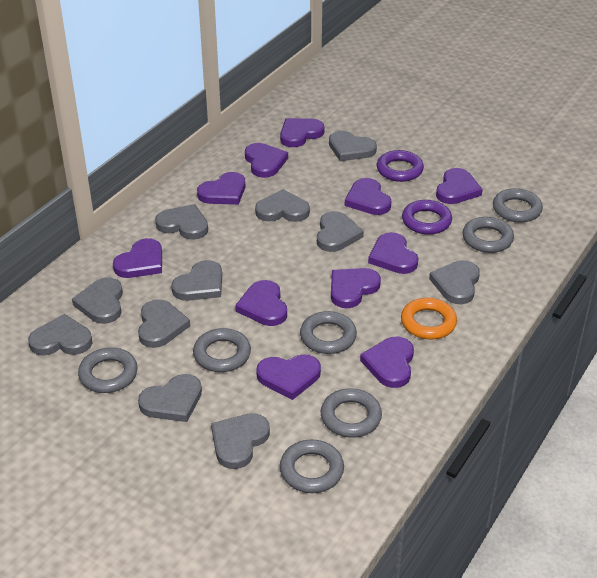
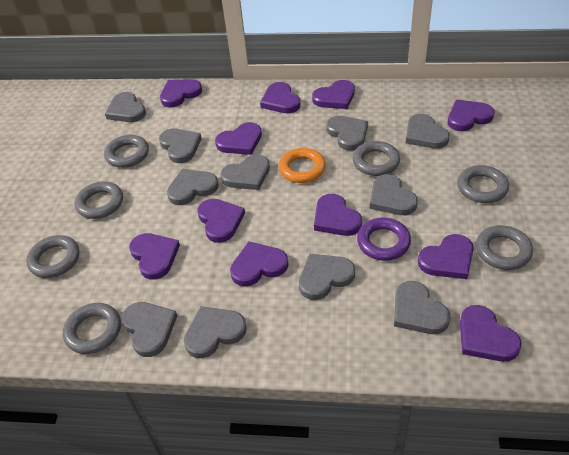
purple ring: 2 -> 1

